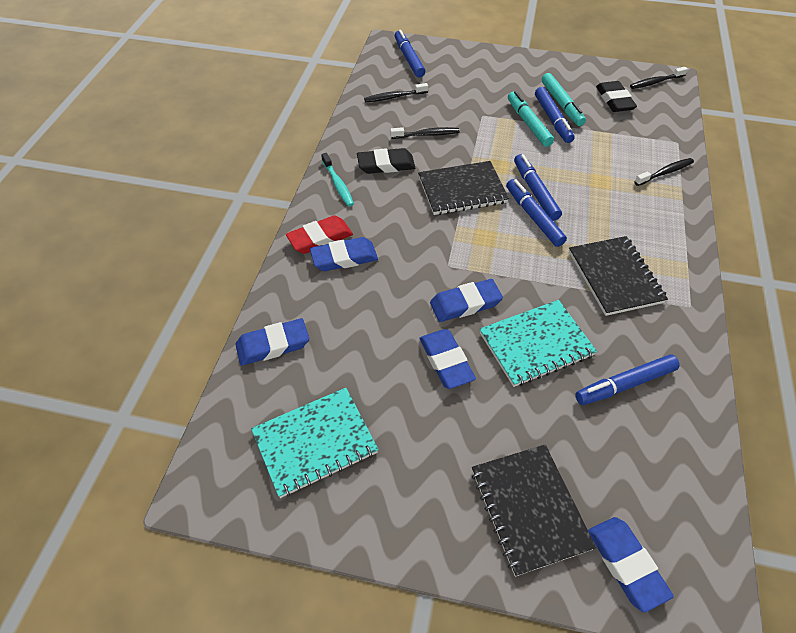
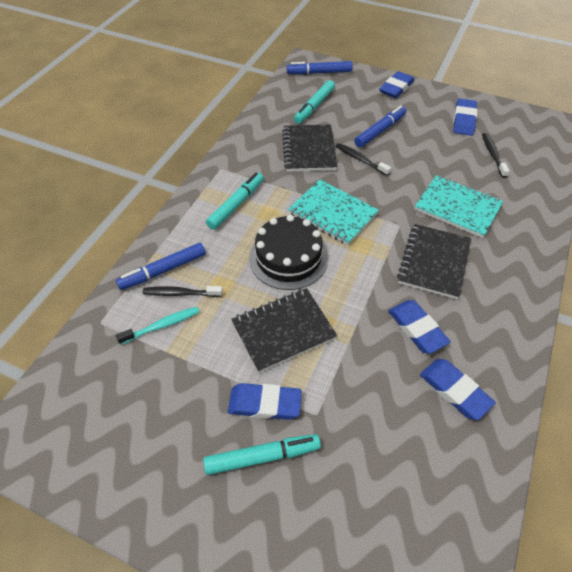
black cake: 0 -> 1
black eraser: 2 -> 0
black toothbrush: 4 -> 3
blue marker: 5 -> 3
red eraser: 1 -> 0
turquoise marker: 2 -> 3

